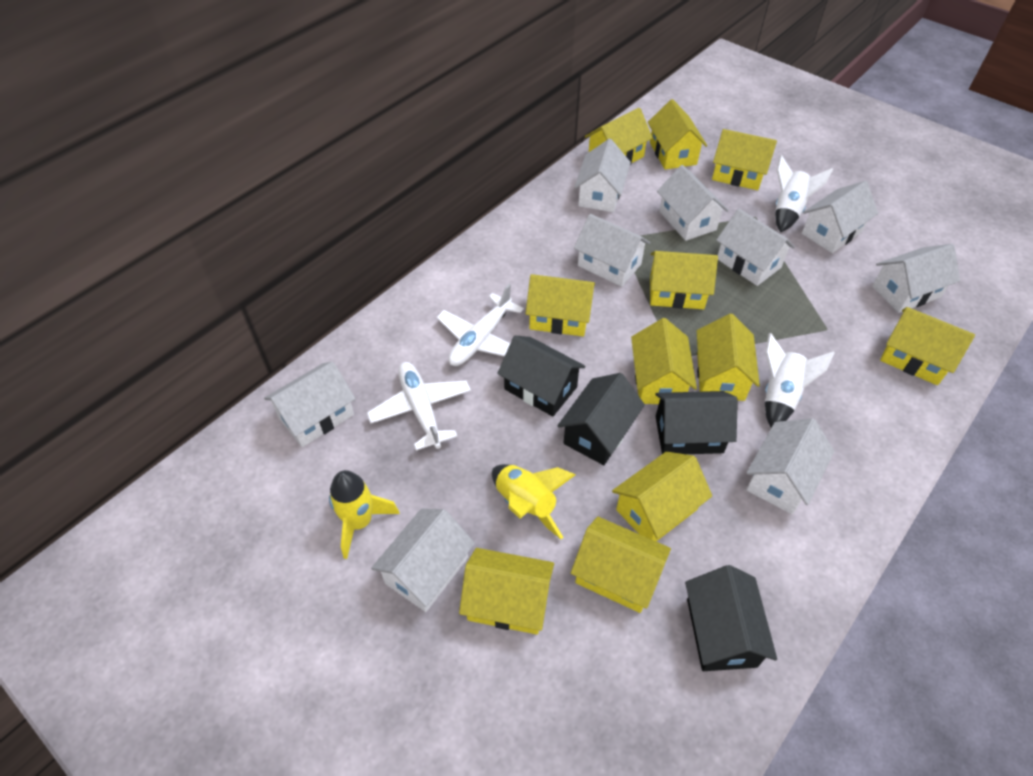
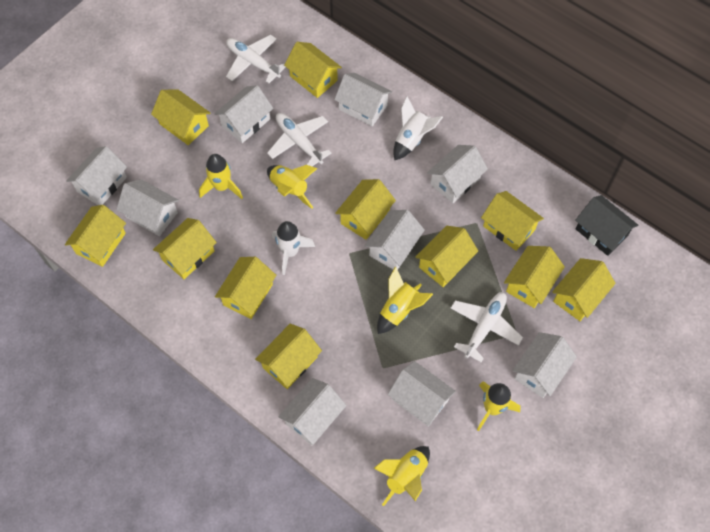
black house: 4 -> 1
white plane: 2 -> 3
yellow rocket: 2 -> 5

